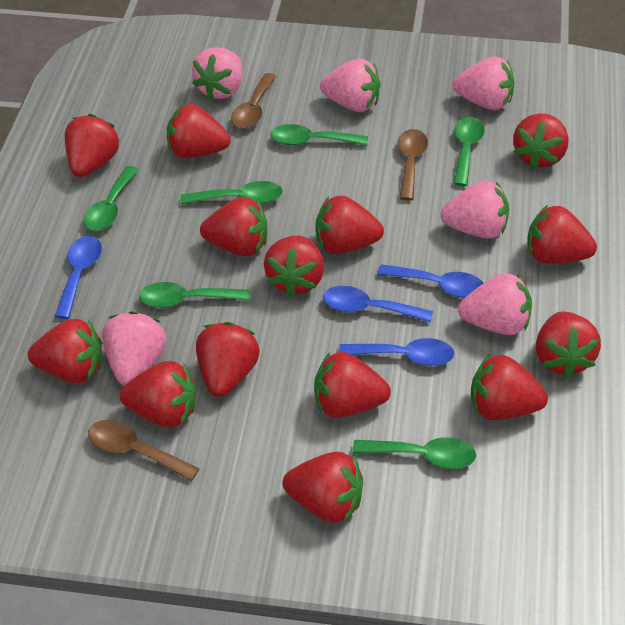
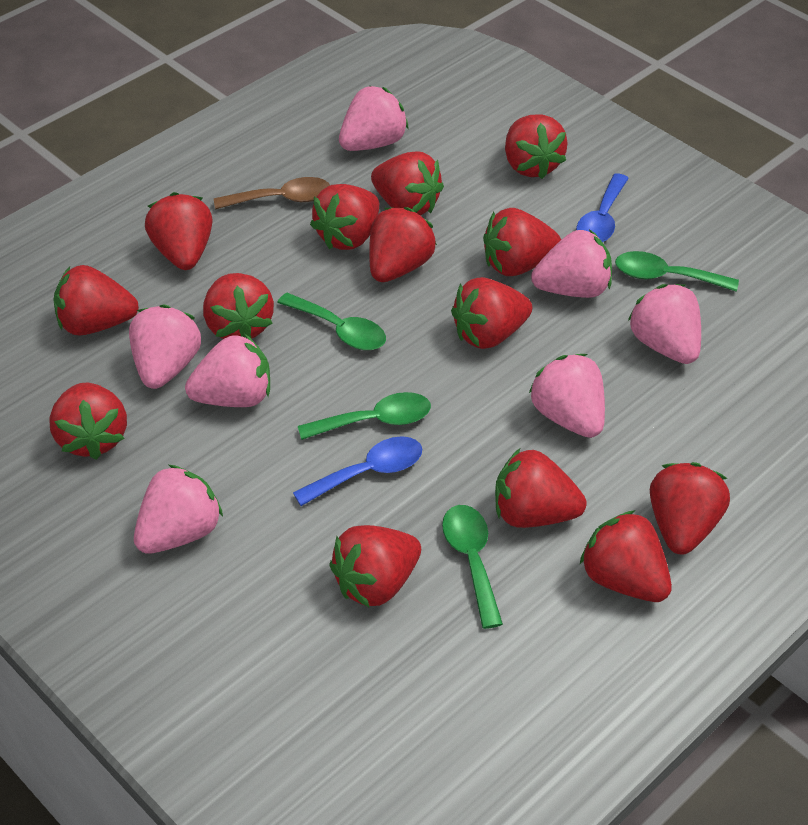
blue spoon: 4 -> 2
brown spoon: 3 -> 1
green spoon: 6 -> 4
pink strawberry: 6 -> 7

